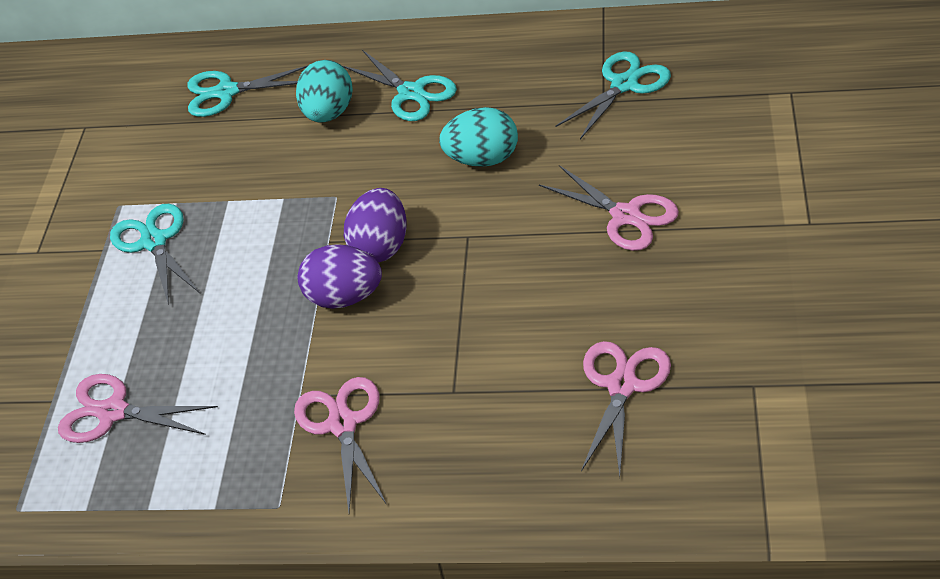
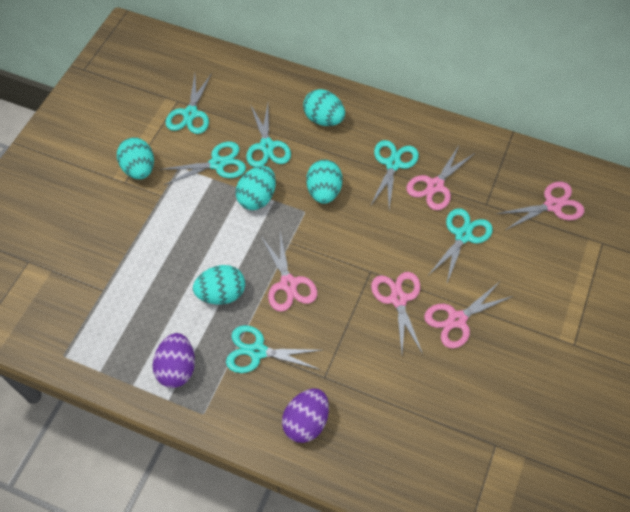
pink scissors: 4 -> 5
turquoise egg: 2 -> 5
turquoise scissors: 4 -> 6

